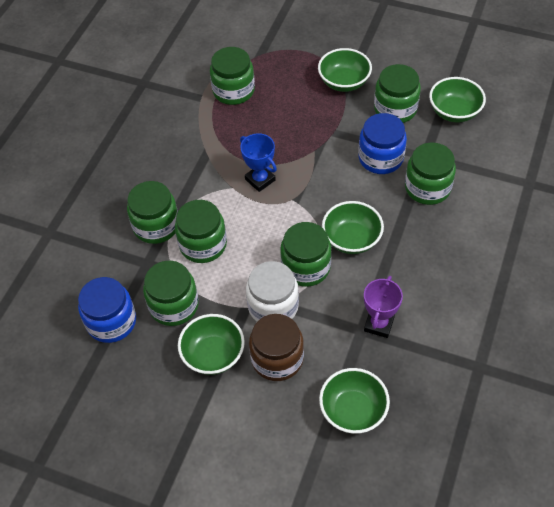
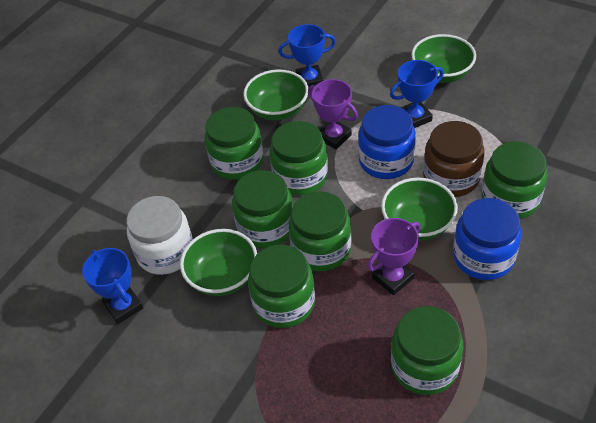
blue trophy: 1 -> 3
green bowl: 5 -> 4
purple trophy: 1 -> 2

